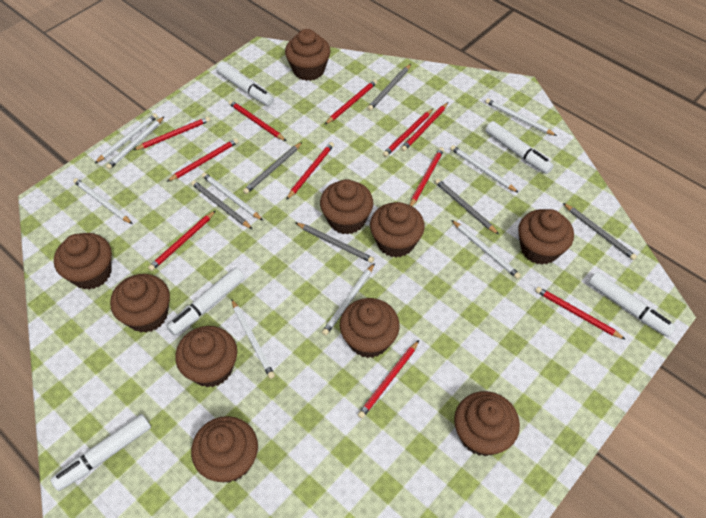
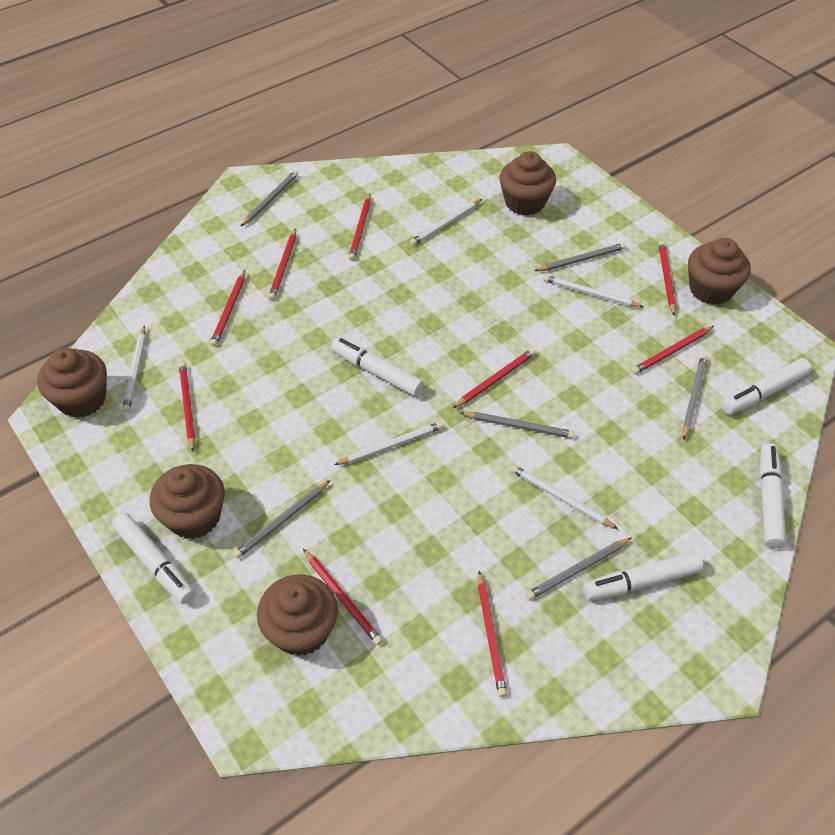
brown cupcake: 10 -> 5
red pencil: 11 -> 9
white pencil: 9 -> 5

